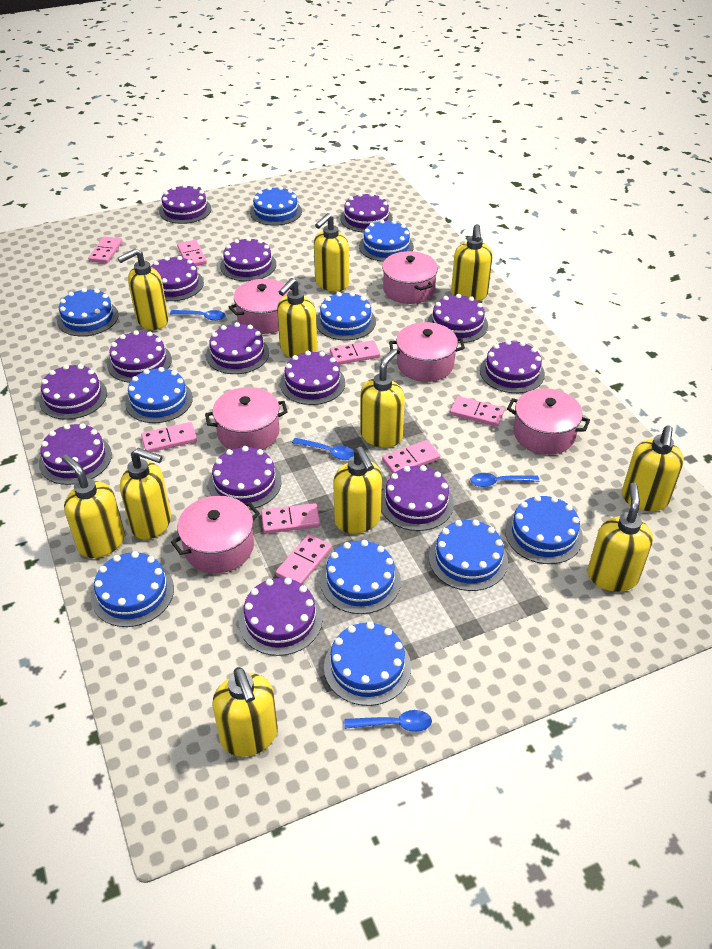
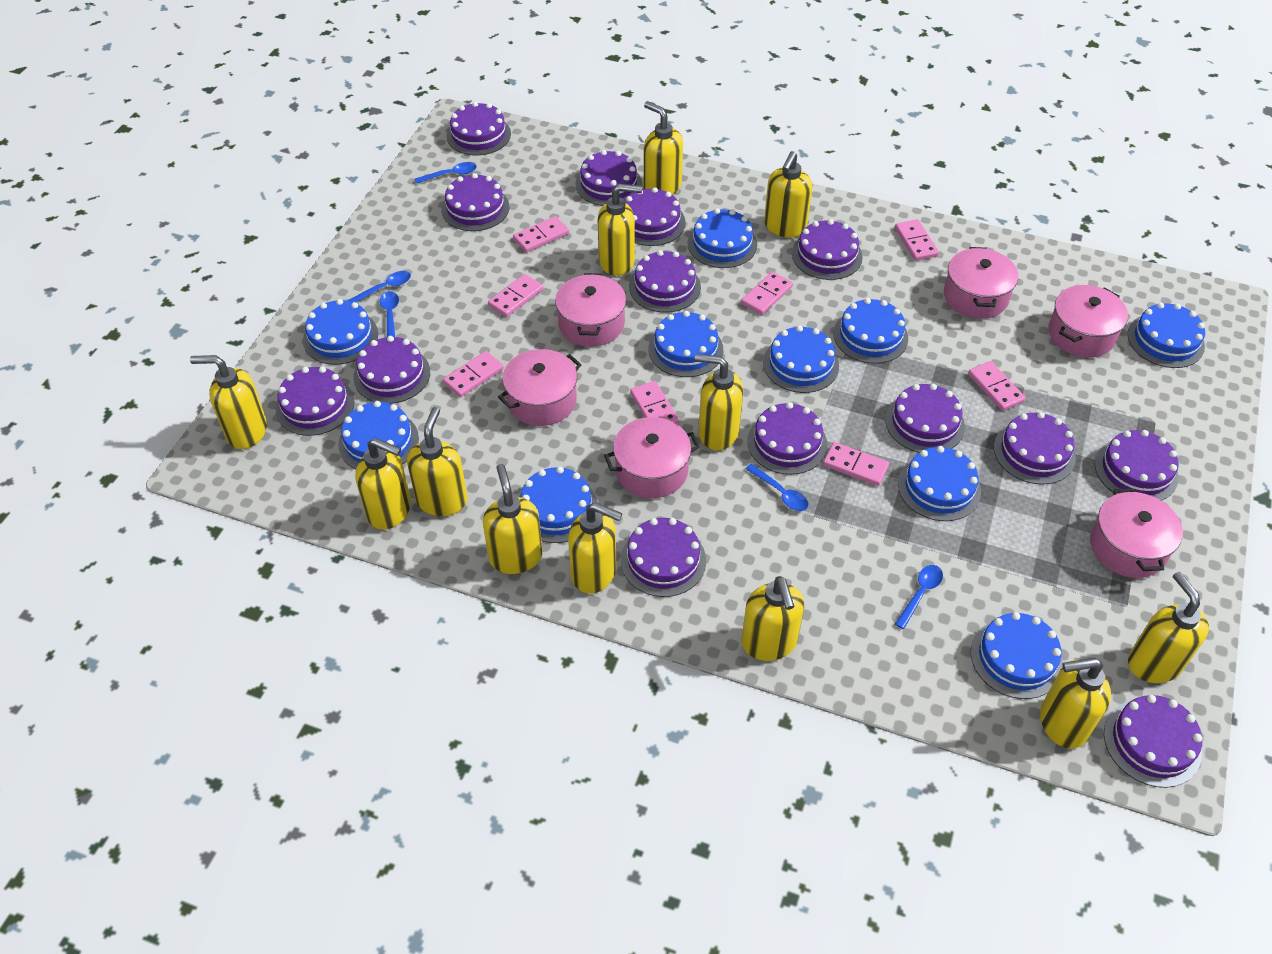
blue spoon: 4 -> 5
yellow soap dispenser: 11 -> 12

